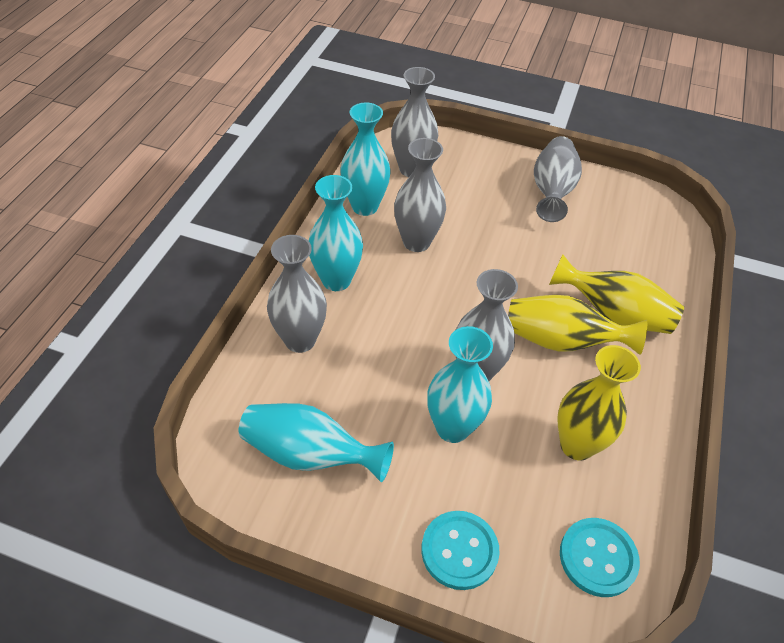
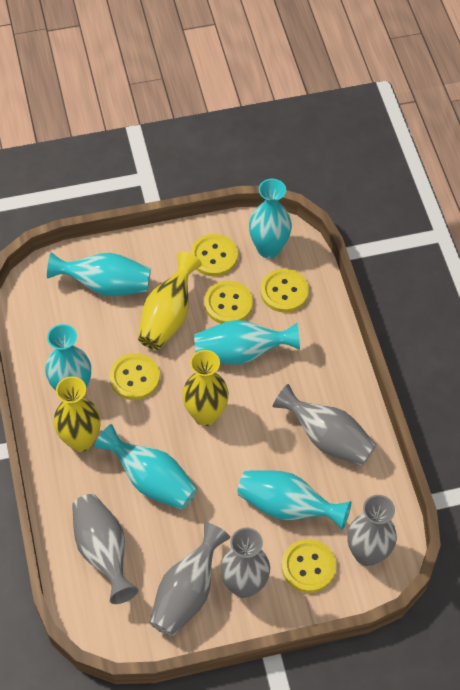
turquoise button: 2 -> 0
turquoise vase: 4 -> 6
yellow button: 0 -> 5

